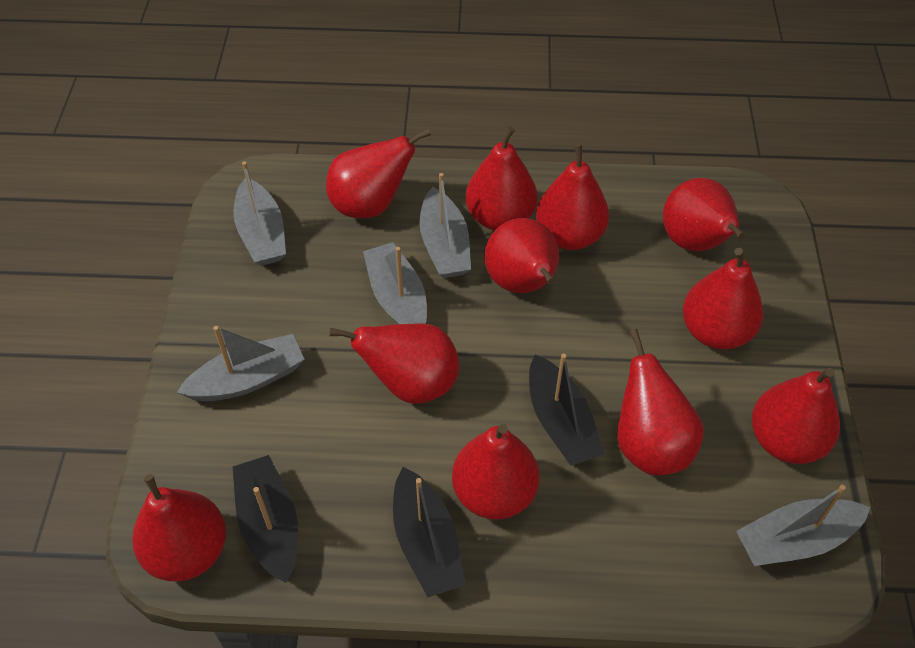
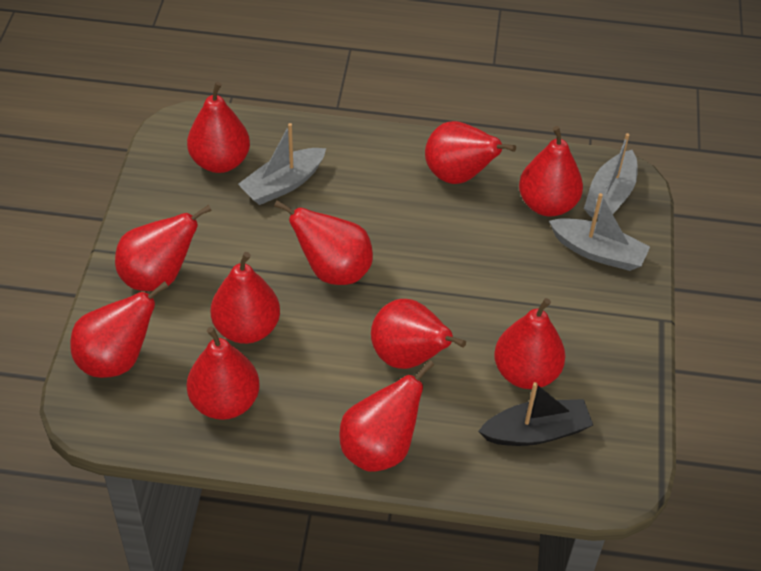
black boat: 3 -> 1
grey boat: 5 -> 3

